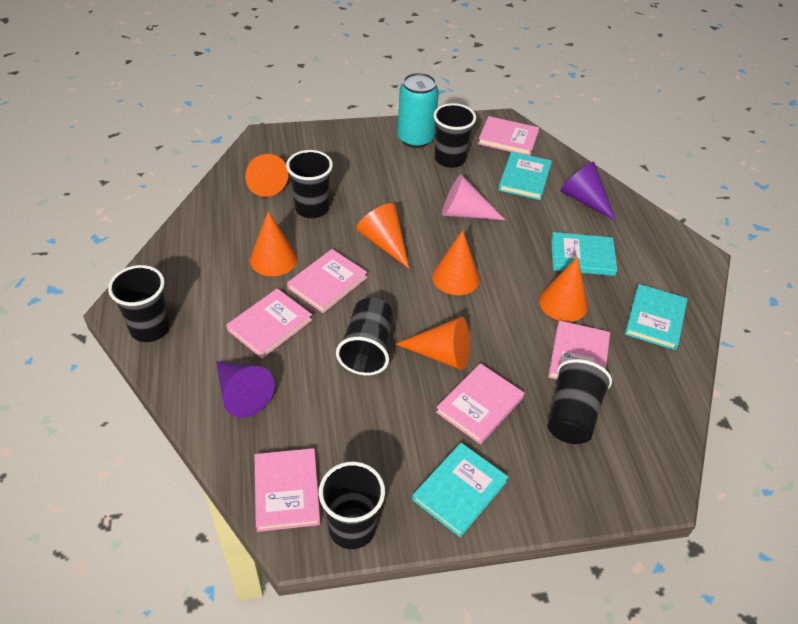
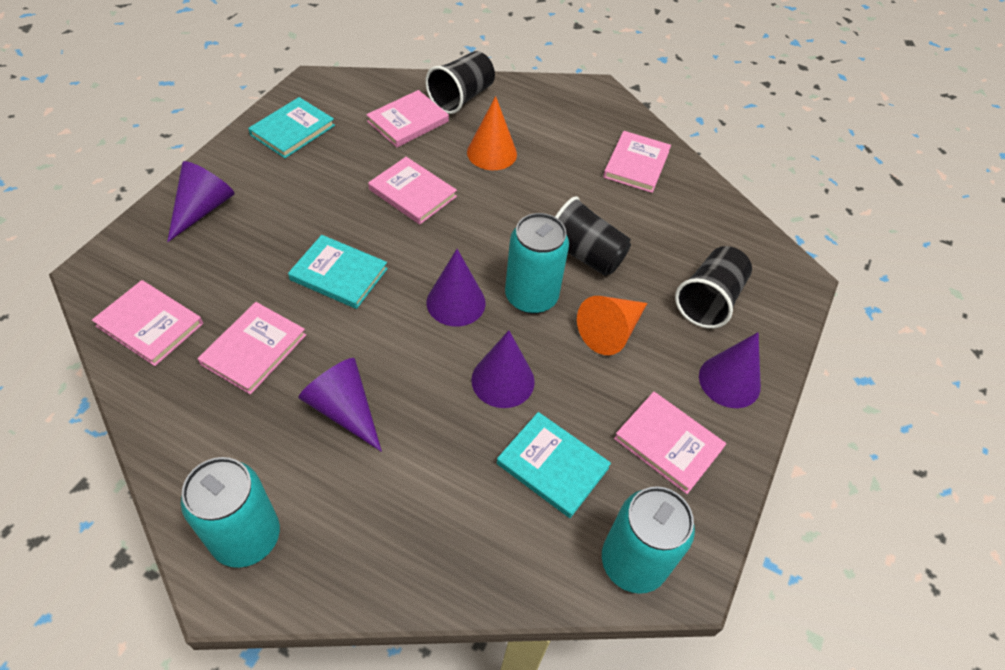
black cup: 6 -> 3
orange cone: 6 -> 2
pink cone: 1 -> 0
purple cone: 2 -> 5
turquoise book: 4 -> 3
turquoise can: 1 -> 3

